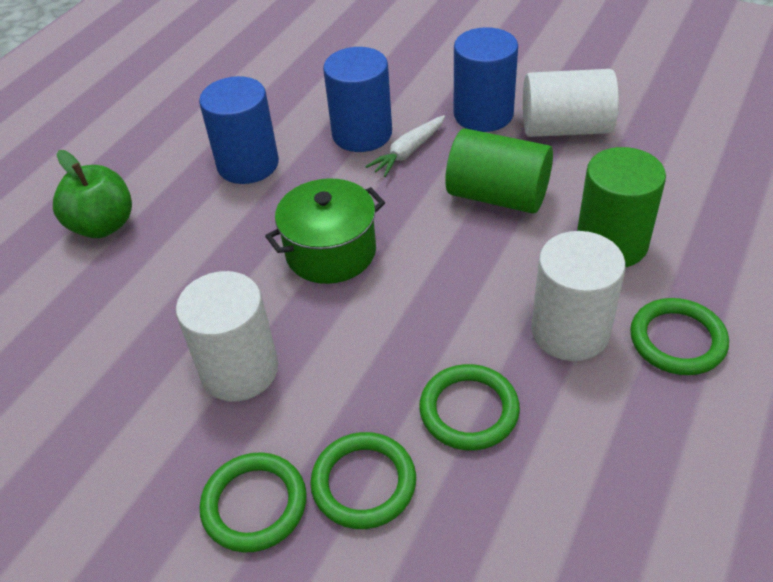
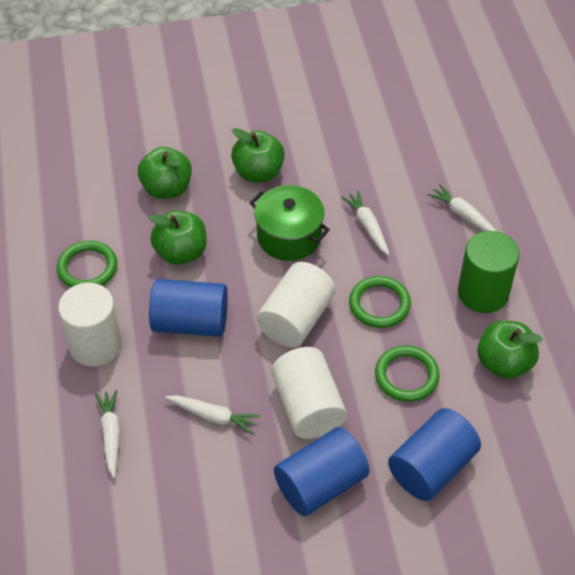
green apple: 1 -> 4
green cylinder: 2 -> 1
green ring: 4 -> 3
white carrot: 1 -> 4

